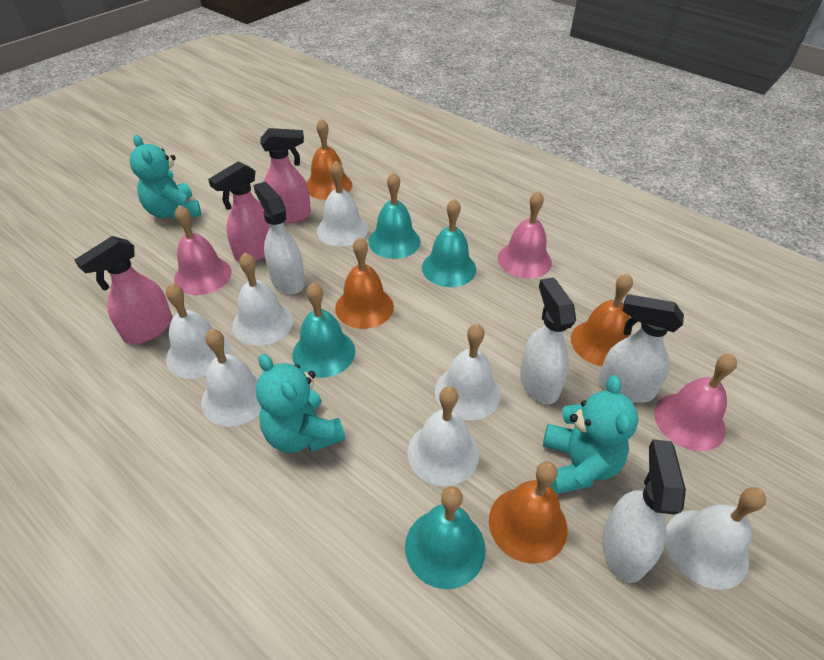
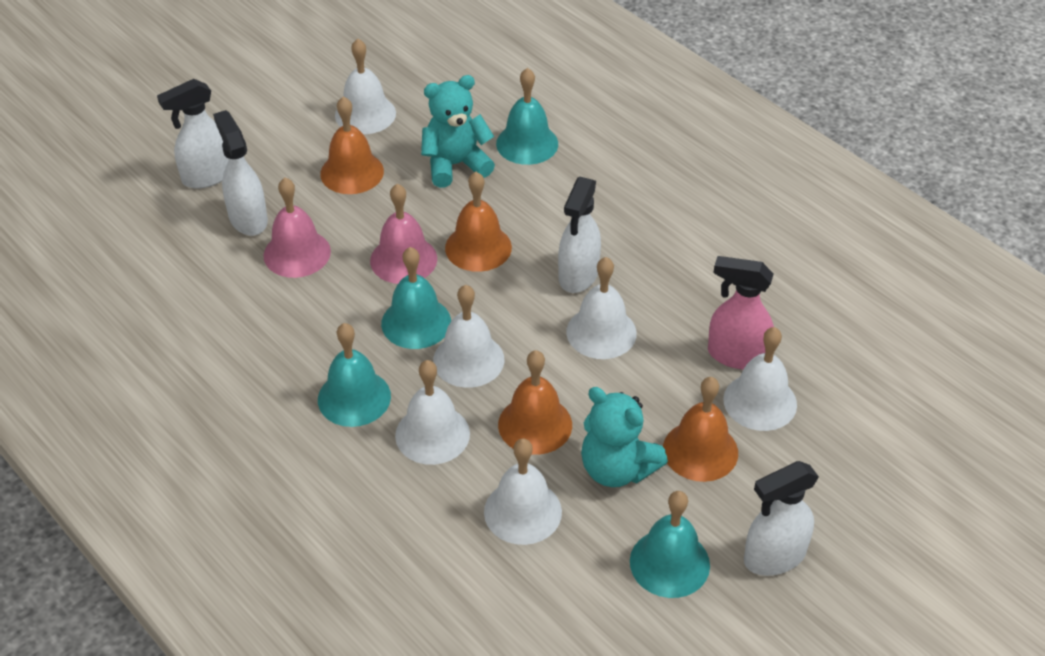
pink bell: 3 -> 2
pink spray bottle: 3 -> 1
turquoise teddy bear: 3 -> 2
white bell: 7 -> 6

